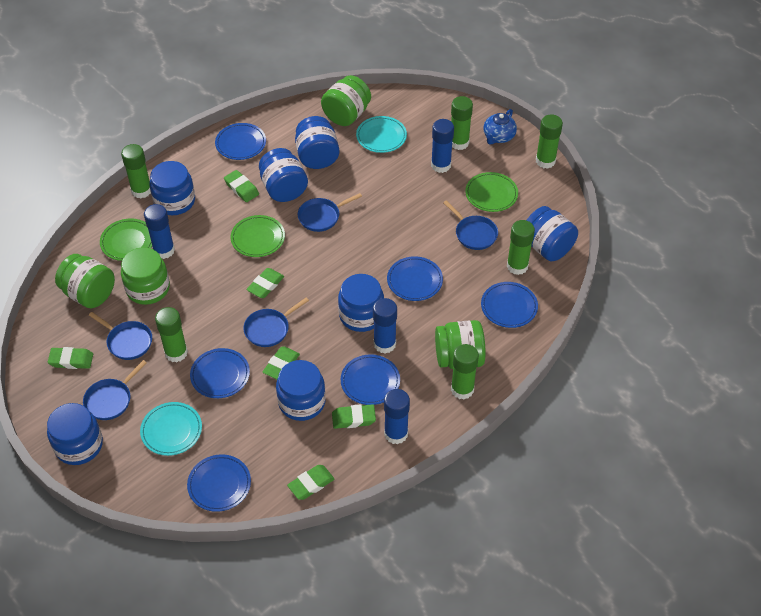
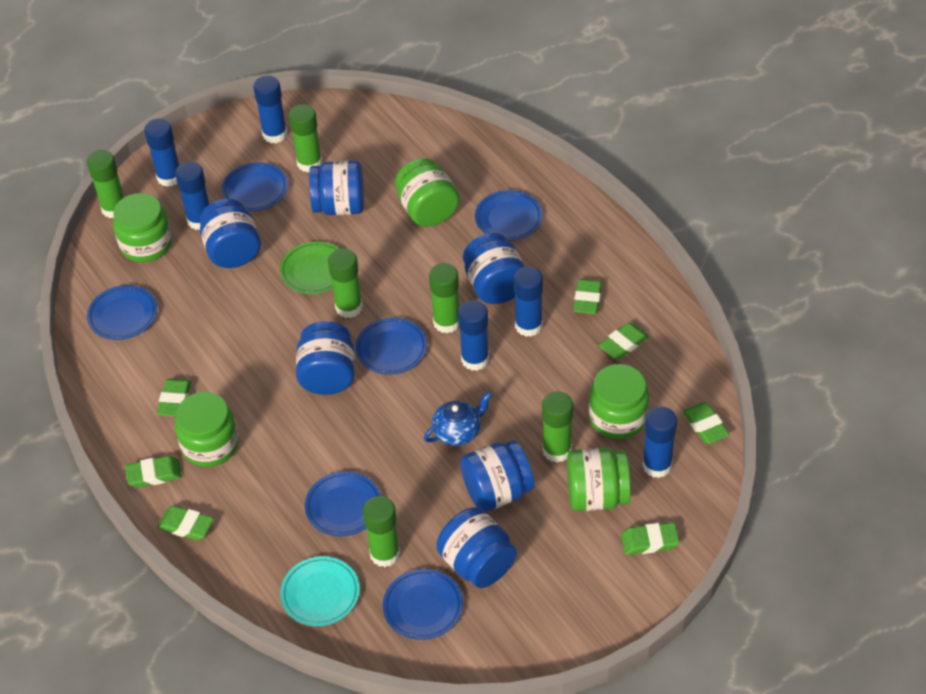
blue glue stick: 4 -> 6
blue jar: 7 -> 6
blue pan: 5 -> 0
green eraser: 6 -> 7
green jar: 4 -> 5
green plate: 3 -> 1
turquoise plate: 2 -> 1

